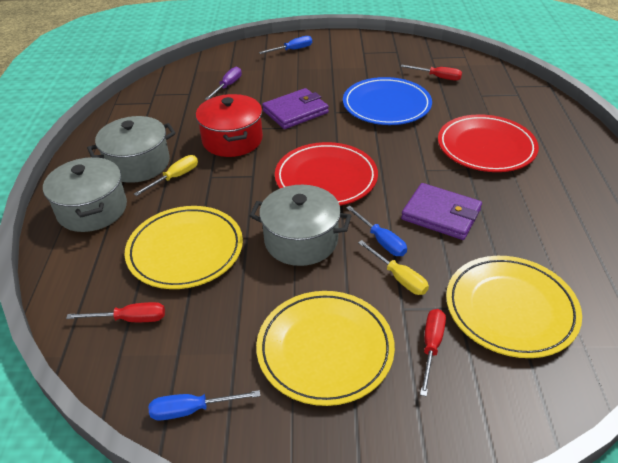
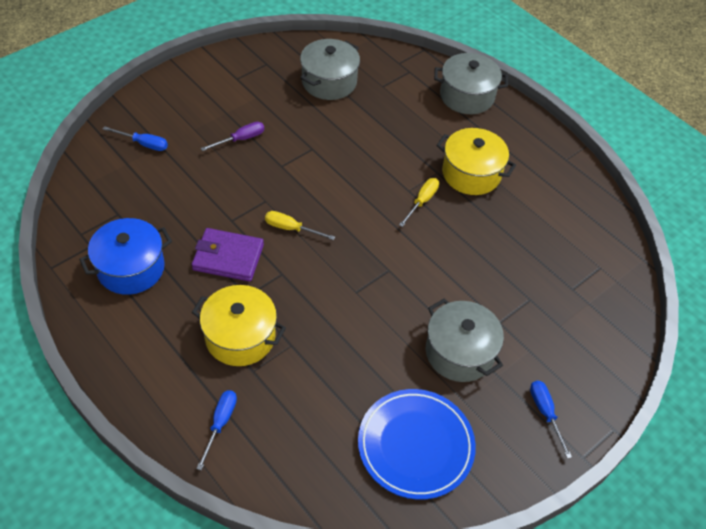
blue pot: 0 -> 1
purple wallet: 2 -> 1
red plate: 2 -> 0
red pot: 1 -> 0
red screwdriver: 3 -> 0
yellow plate: 3 -> 0
yellow pot: 0 -> 2

